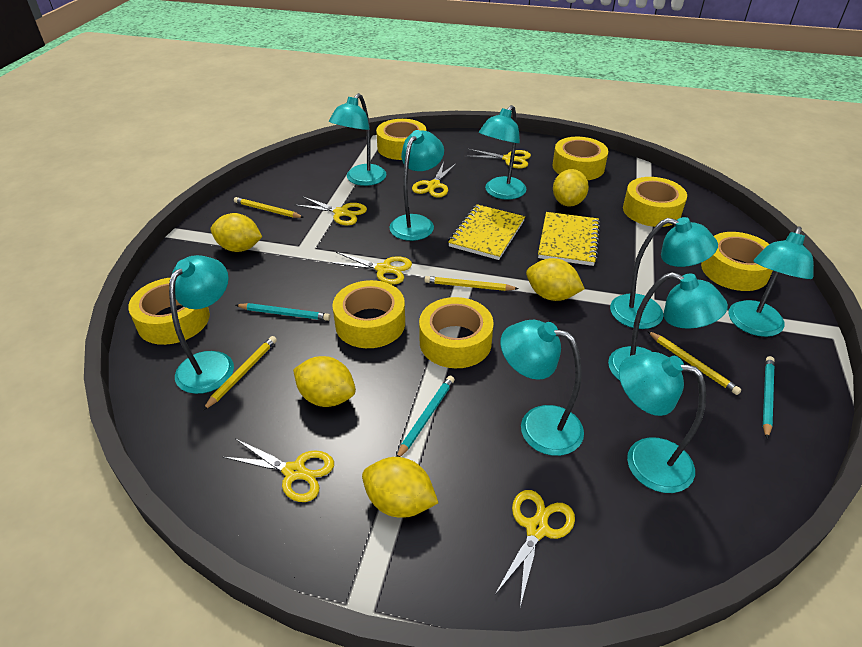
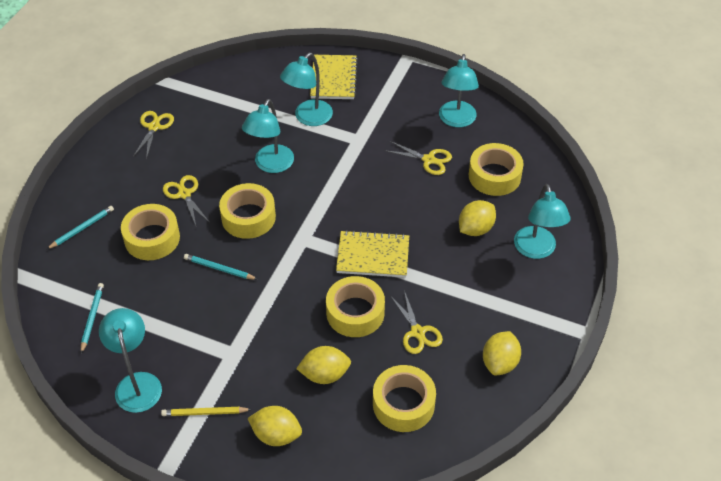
turquoise lamp: 9 -> 5
yellow lemon: 5 -> 4
yellow pencil: 4 -> 1
yellow scissors: 6 -> 4
yellow tape: 7 -> 5

